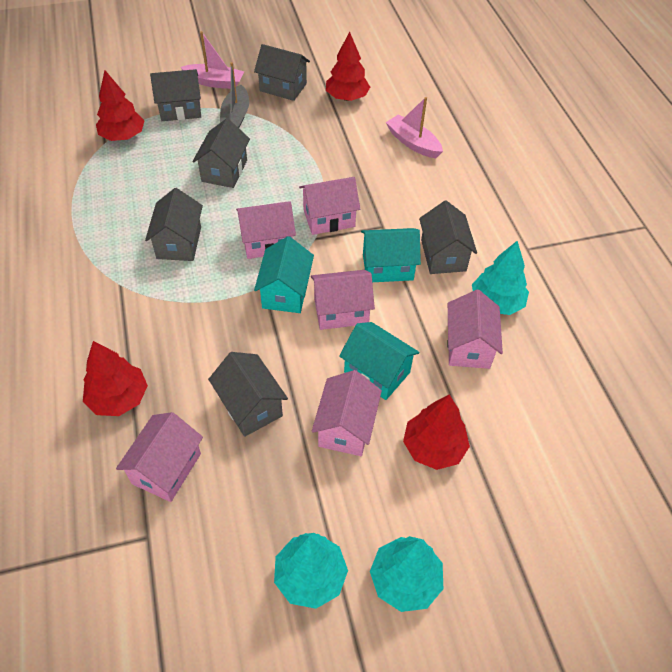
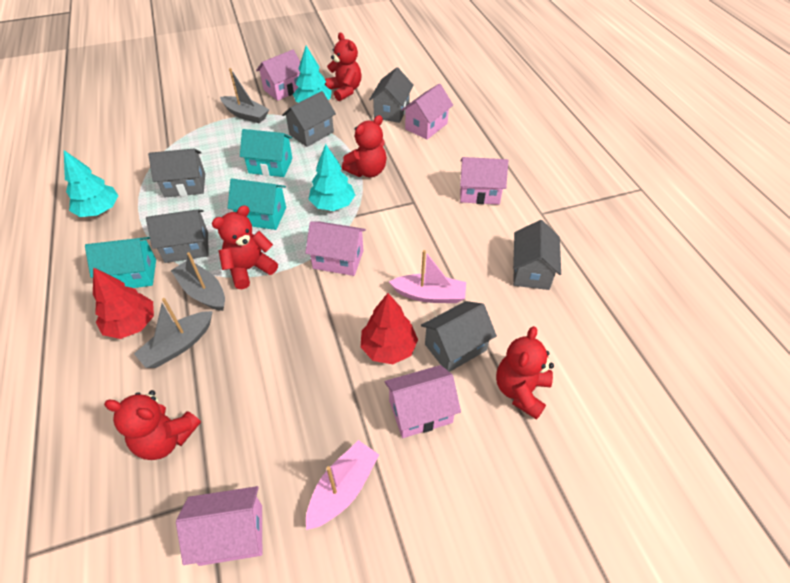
grey boat: 1 -> 3
red teddy bear: 0 -> 5
red tree: 4 -> 2

